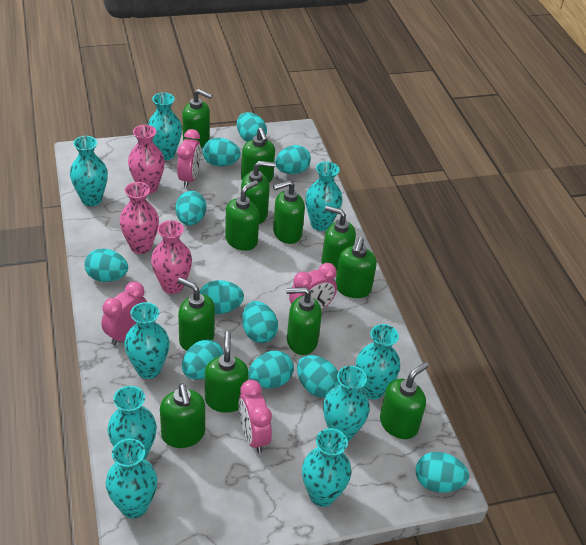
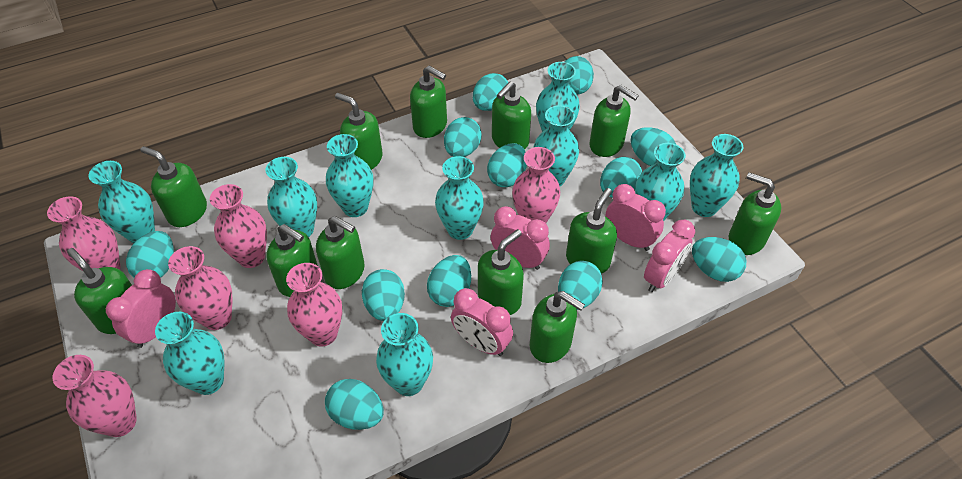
pink clock: 4 -> 5
pink vase: 3 -> 6
turquoise egg: 11 -> 12
turquoise vase: 9 -> 10

